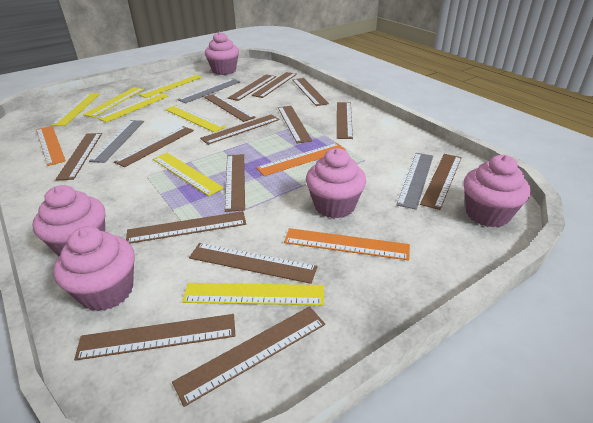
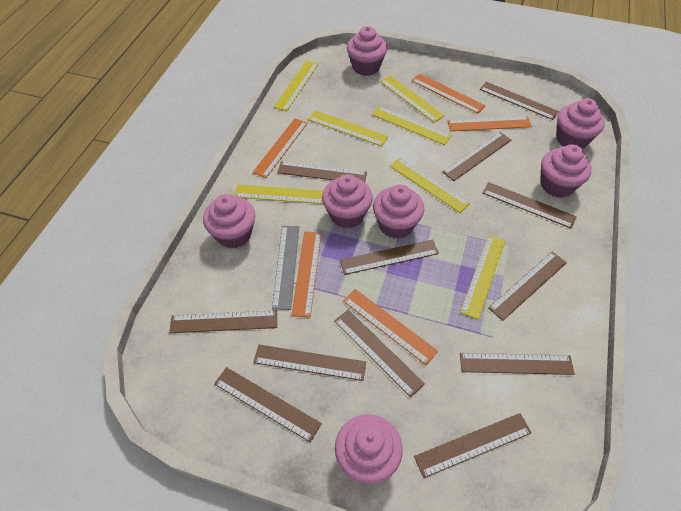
brown ruler: 15 -> 12
grey ruler: 3 -> 1
orange ruler: 3 -> 5
pink cupcake: 5 -> 7

